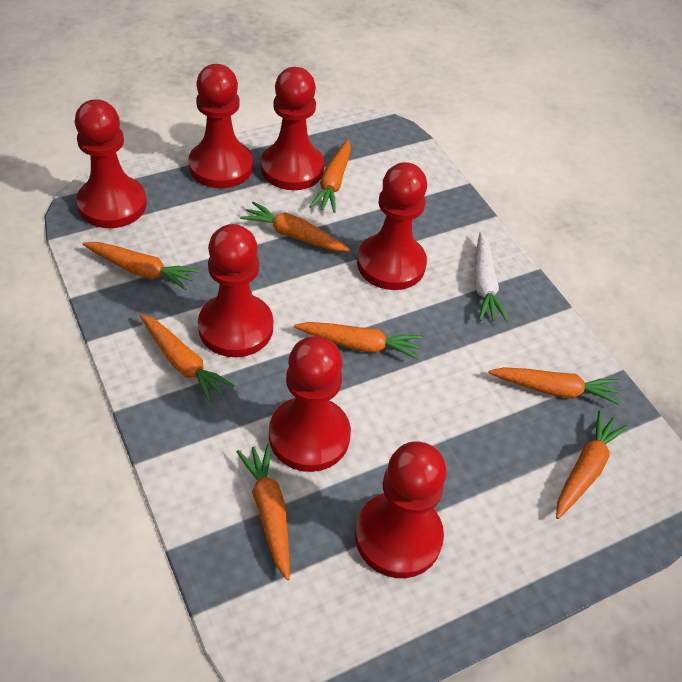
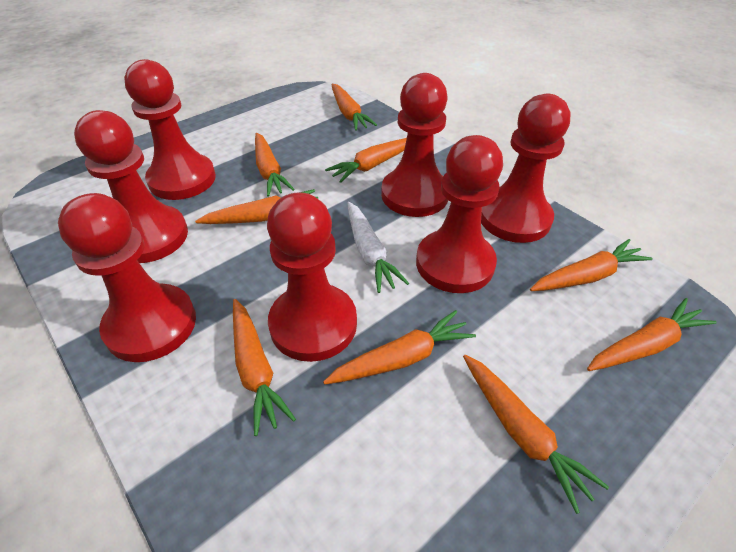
orange carrot: 8 -> 9

